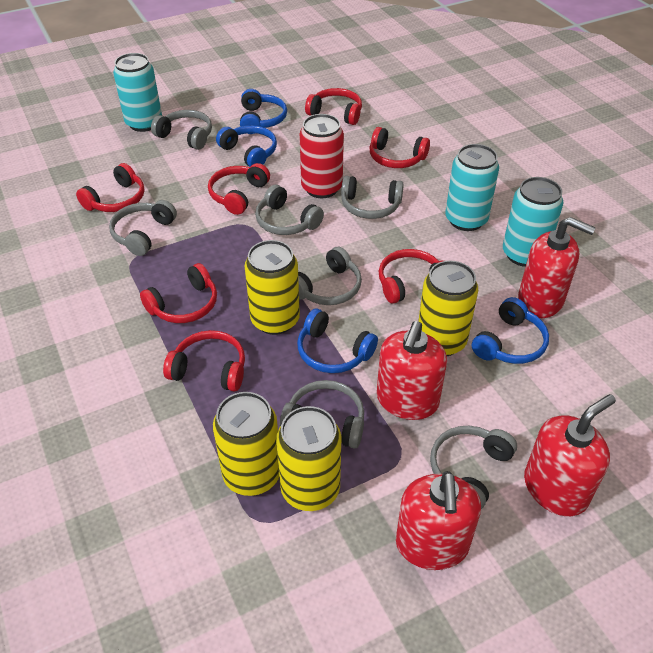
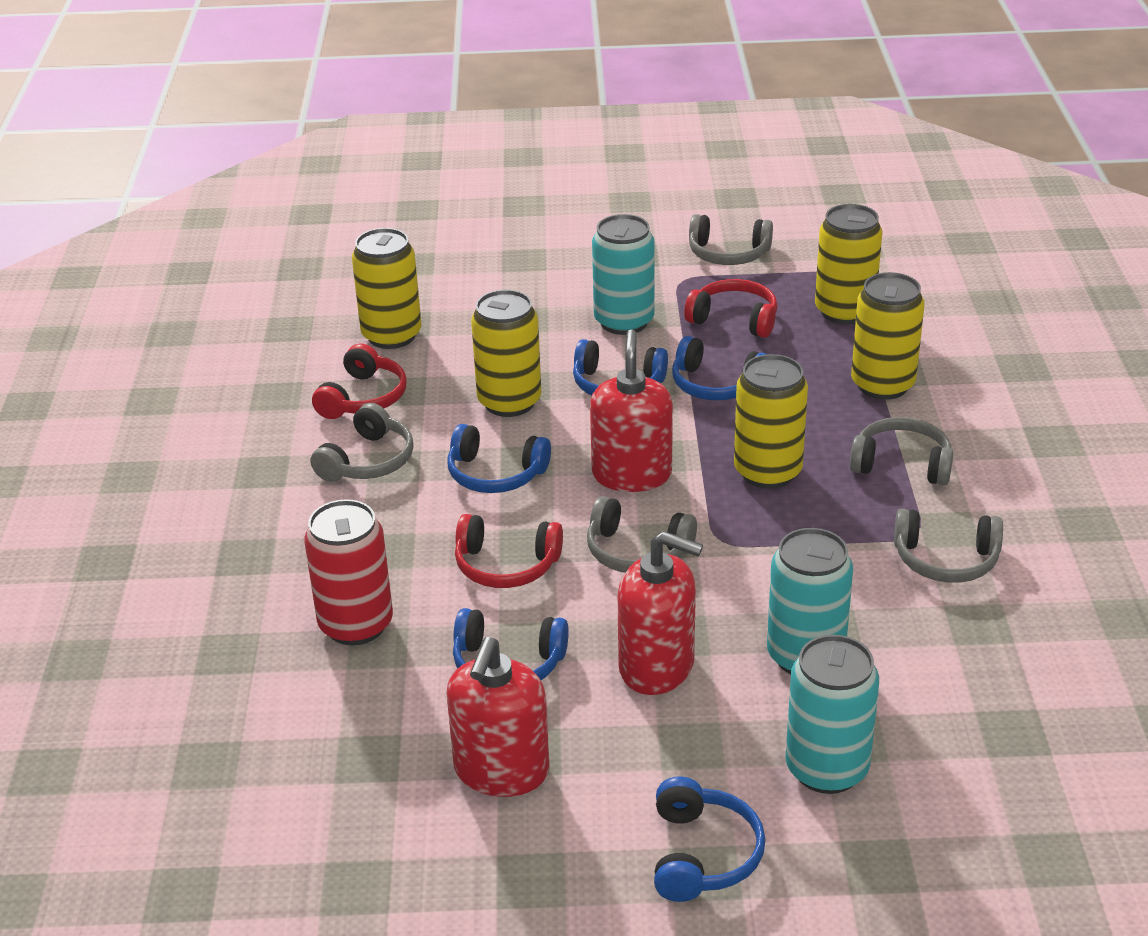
blue headphones: 4 -> 5
grey headphones: 7 -> 5
red headphones: 7 -> 3
red soap dispenser: 4 -> 3
yellow can: 4 -> 5

